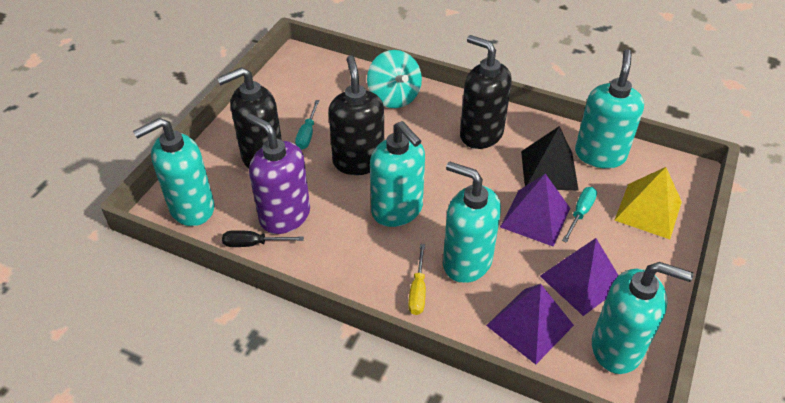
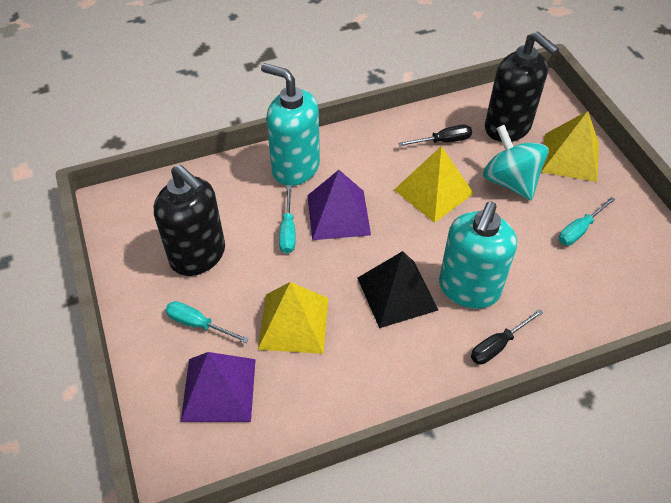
black screwdriver: 1 -> 2
black soap dispenser: 3 -> 2
purple pyramid: 3 -> 2
purple soap dispenser: 1 -> 0
turquoise screwdriver: 2 -> 3
turquoise soap dispenser: 5 -> 2
yellow pyramid: 1 -> 3
yellow screwdriver: 1 -> 0

